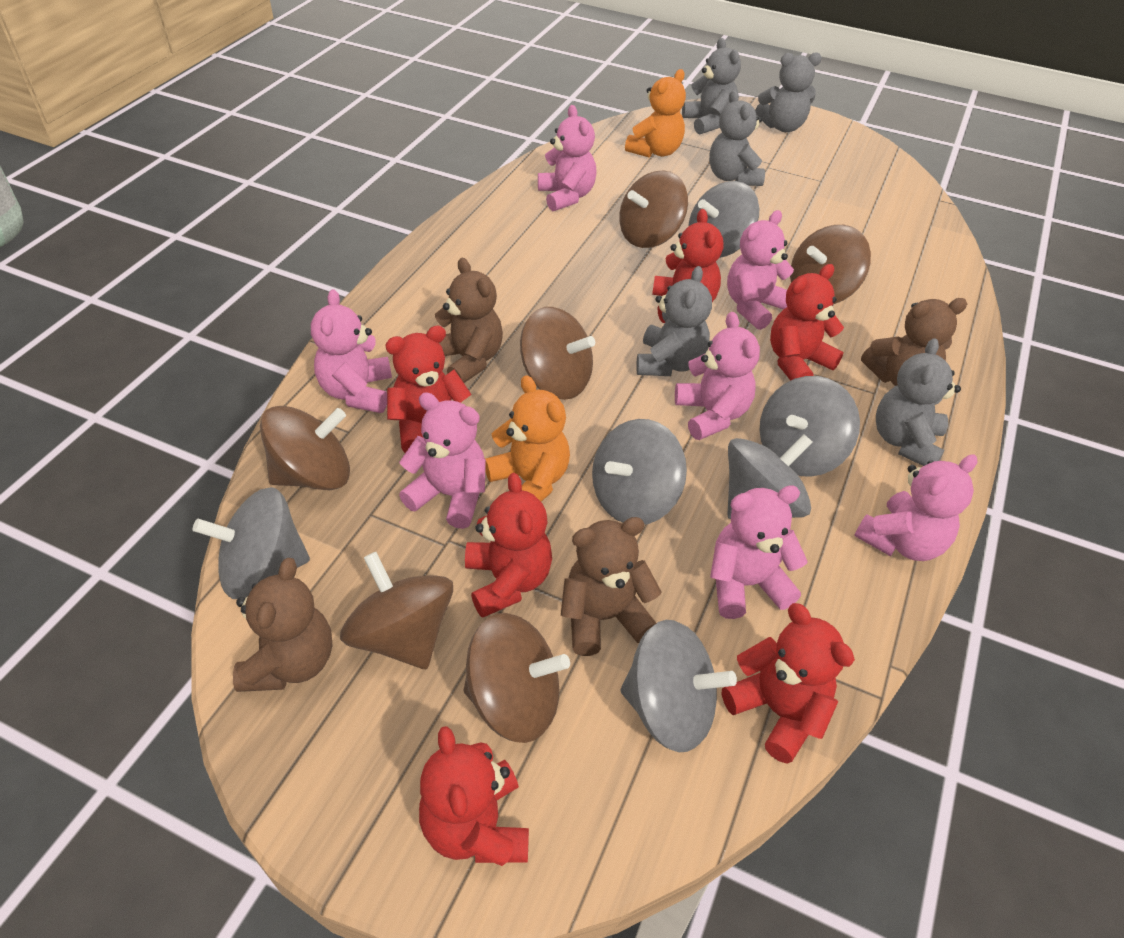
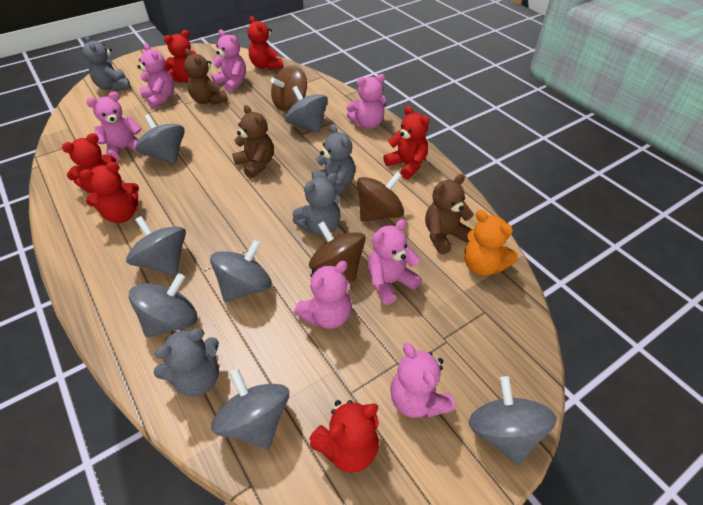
brown spinning top: 6 -> 3
brown teddy bear: 4 -> 3
grey spinning top: 6 -> 7
grey teddy bear: 5 -> 4
orange teddy bear: 2 -> 1

